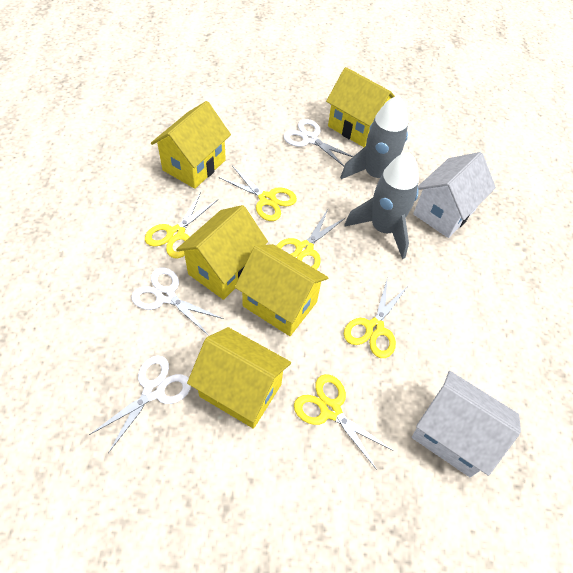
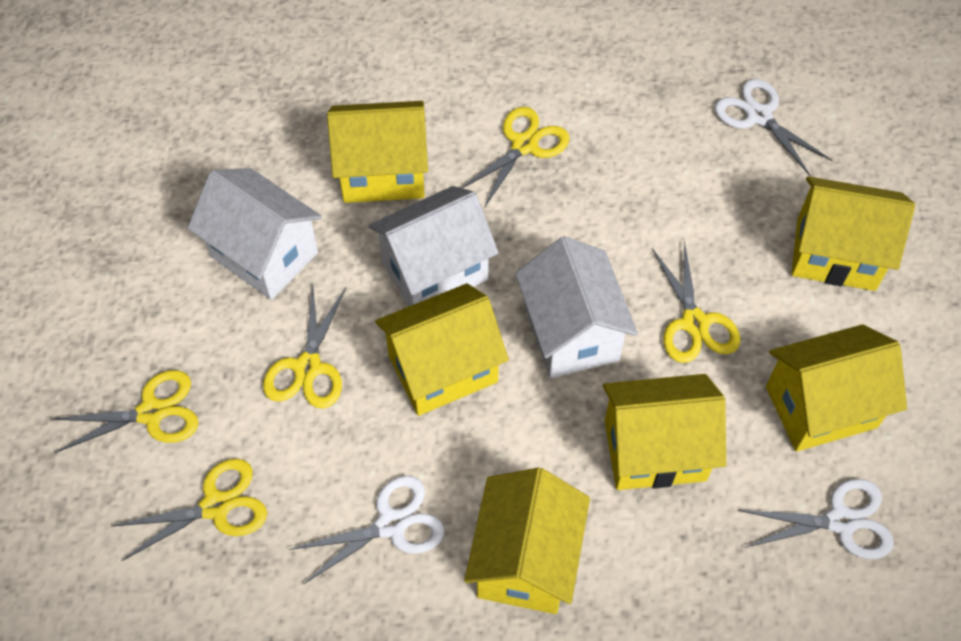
grey rocket: 2 -> 0
white house: 2 -> 3
yellow house: 5 -> 6

